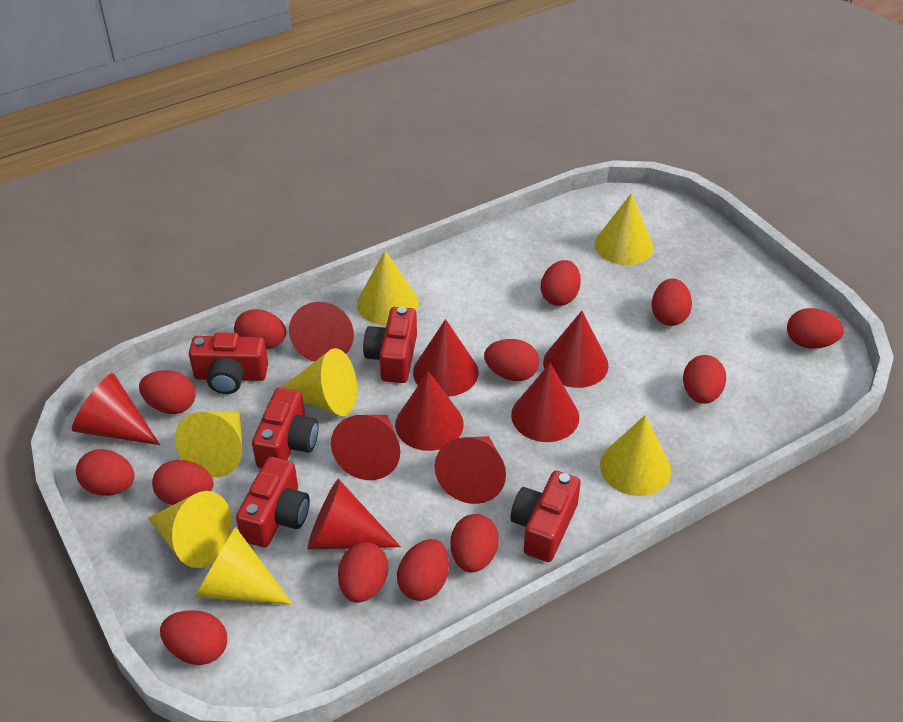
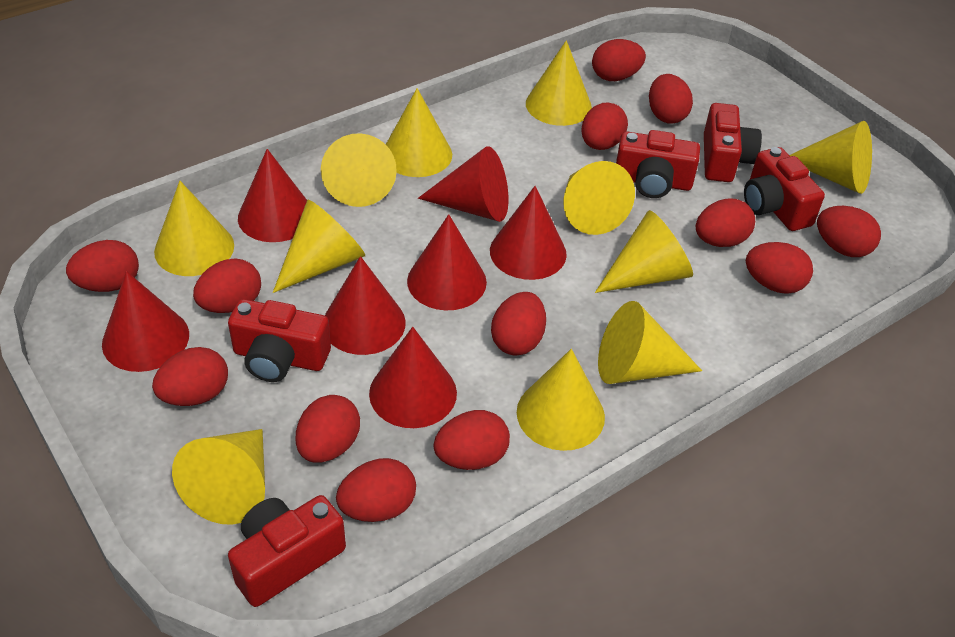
red cone: 9 -> 7
yellow cone: 7 -> 11

